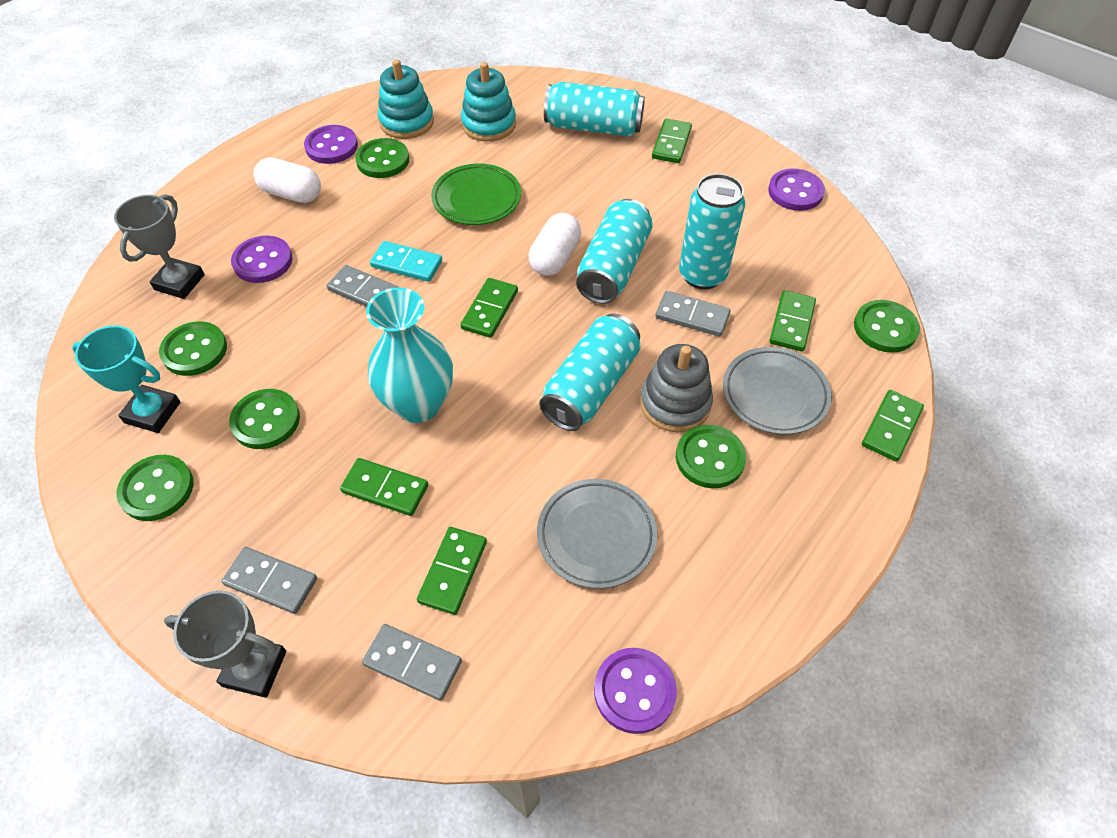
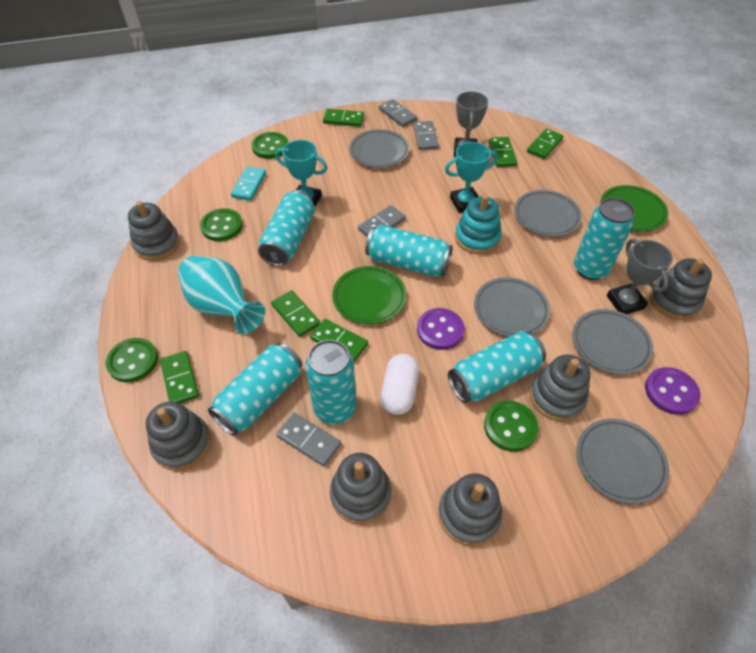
green button: 6 -> 4
green plate: 1 -> 2
grey plate: 2 -> 5
grey stacking toy: 1 -> 6
purple button: 4 -> 2
turquoise can: 4 -> 6
turquoise stacking toy: 2 -> 1
turquoise trophy: 1 -> 2
white capsule: 2 -> 1

